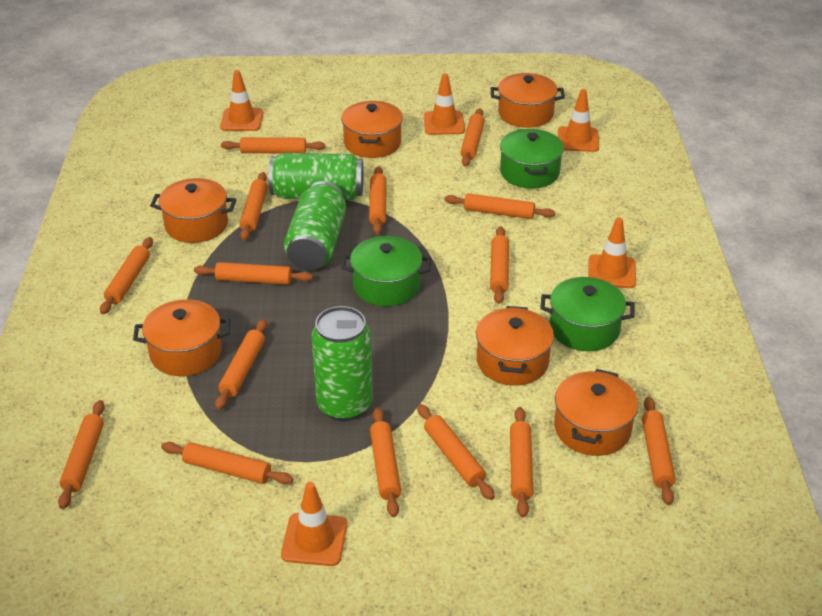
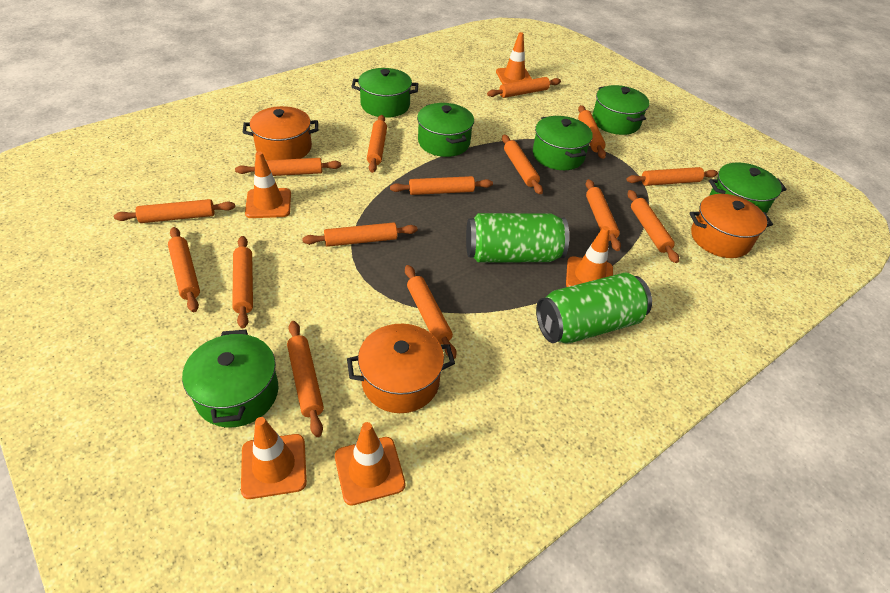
green can: 3 -> 2
green pot: 3 -> 6
orange pot: 6 -> 3

